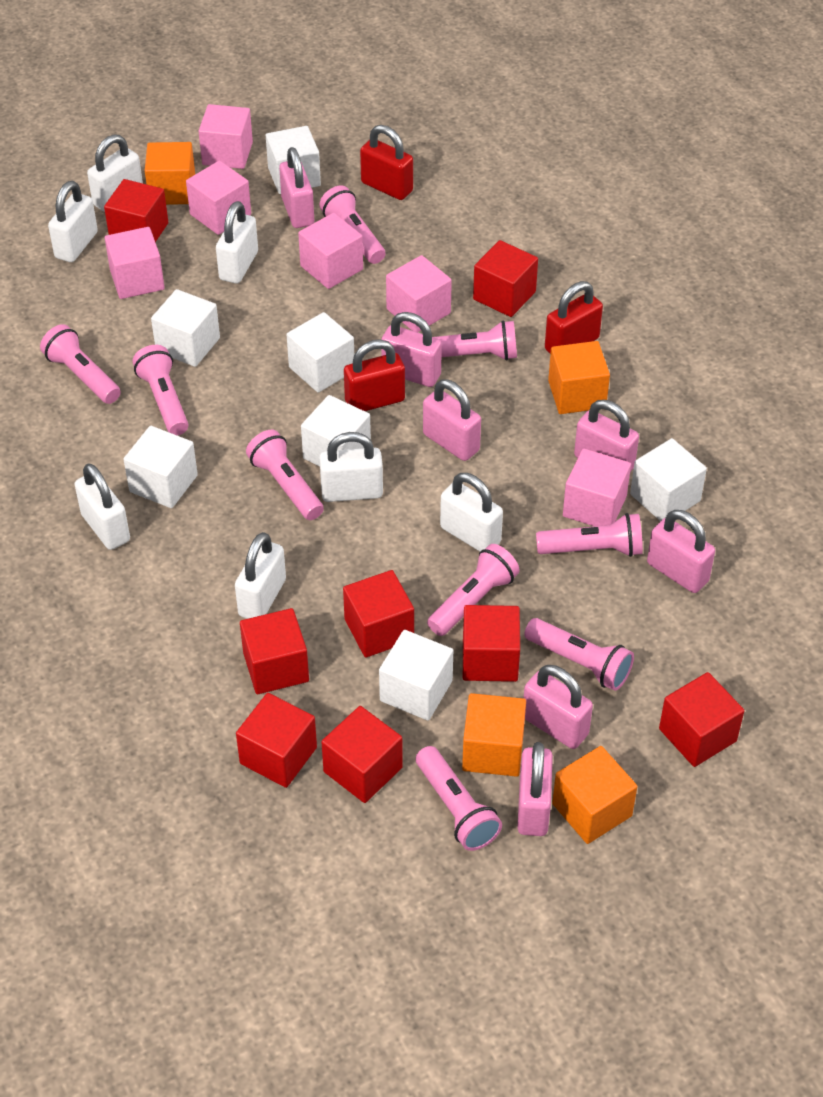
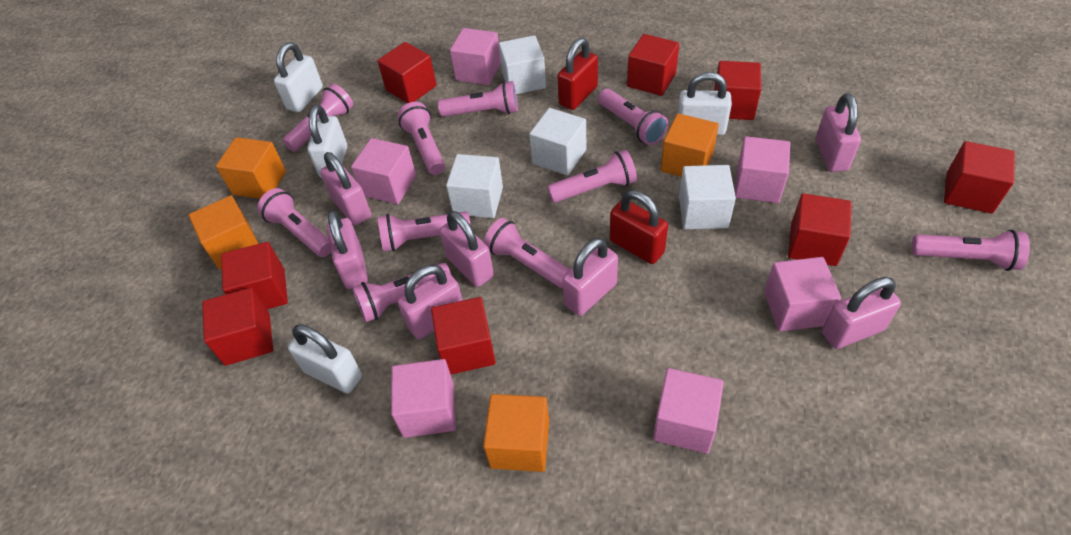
pink flashlight: 9 -> 10
red padlock: 3 -> 2
white cube: 7 -> 4
white padlock: 7 -> 4

